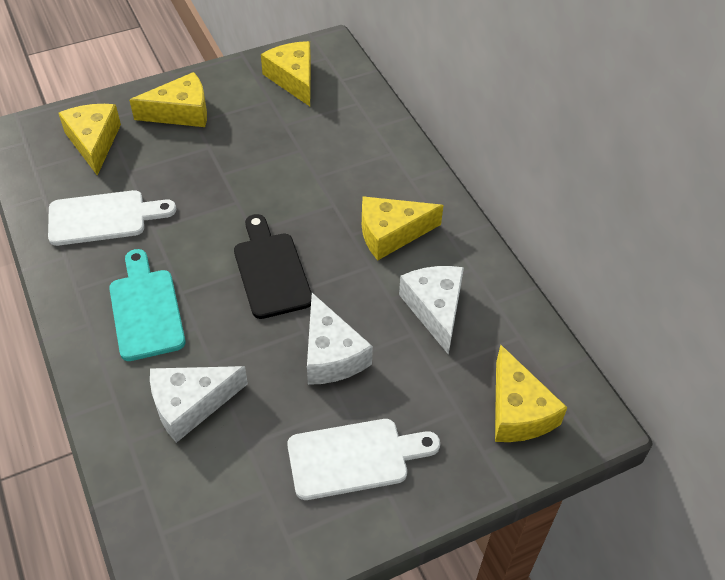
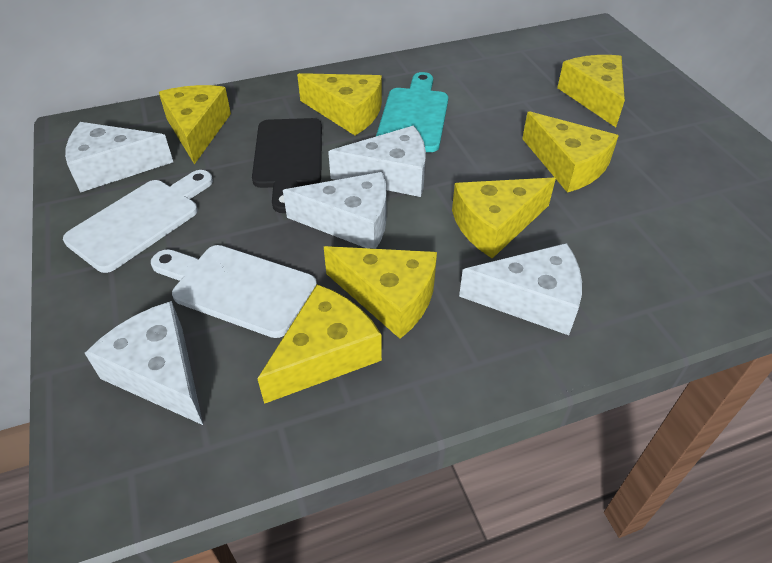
white cheese: 3 -> 5
yellow cheese: 5 -> 7

